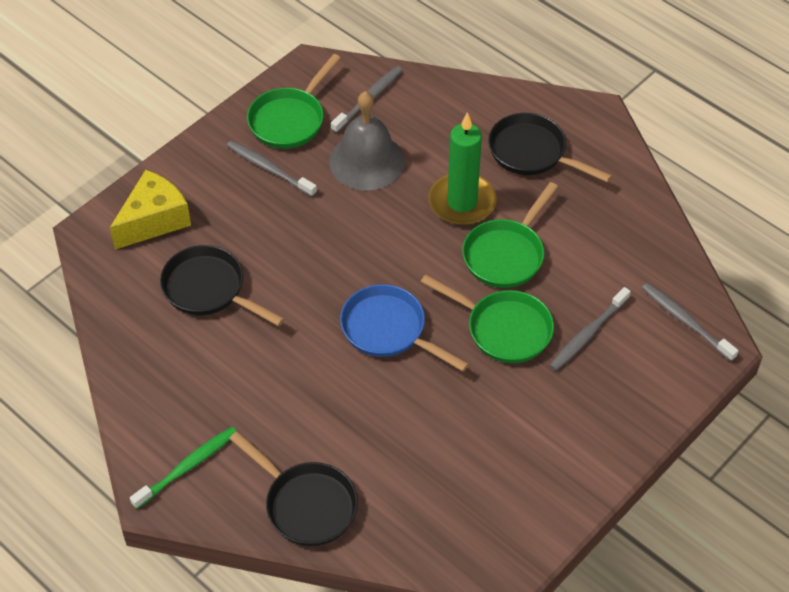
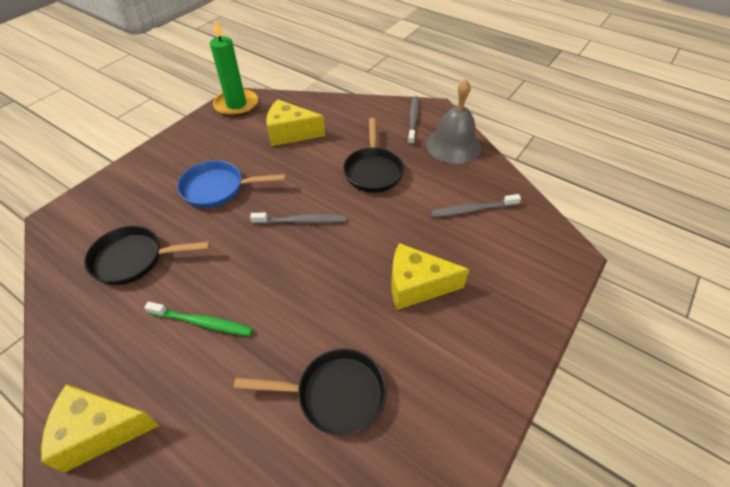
green pan: 3 -> 0
grey toothbrush: 4 -> 3
yellow cheese: 1 -> 3

